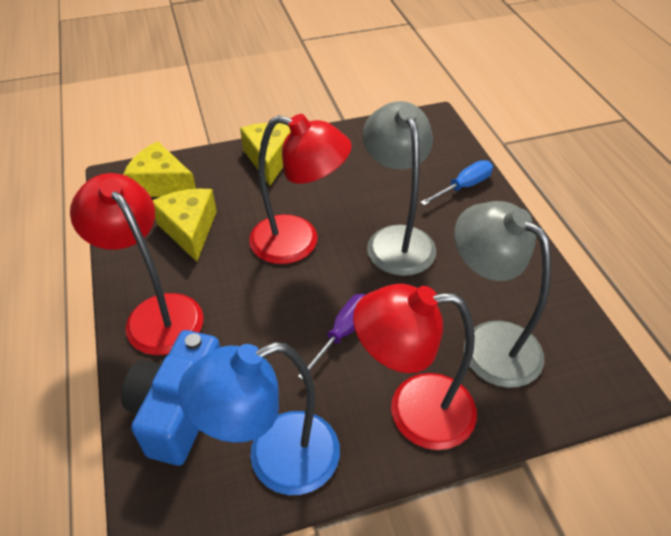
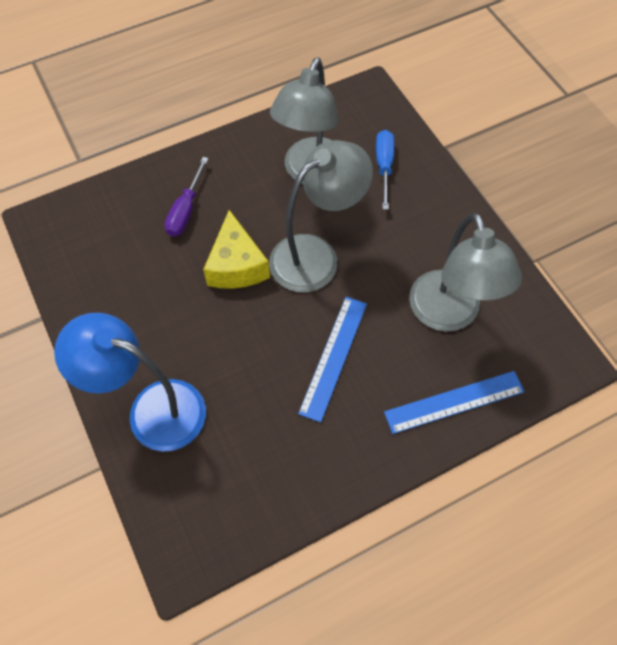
blue camera: 1 -> 0
blue ruler: 0 -> 2
grey lamp: 2 -> 3
red lamp: 3 -> 0
yellow cheese: 3 -> 1

